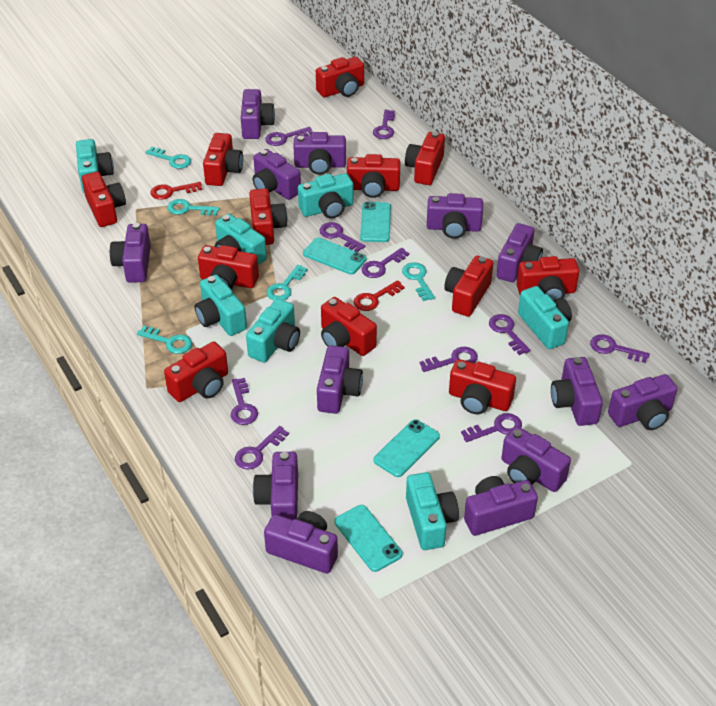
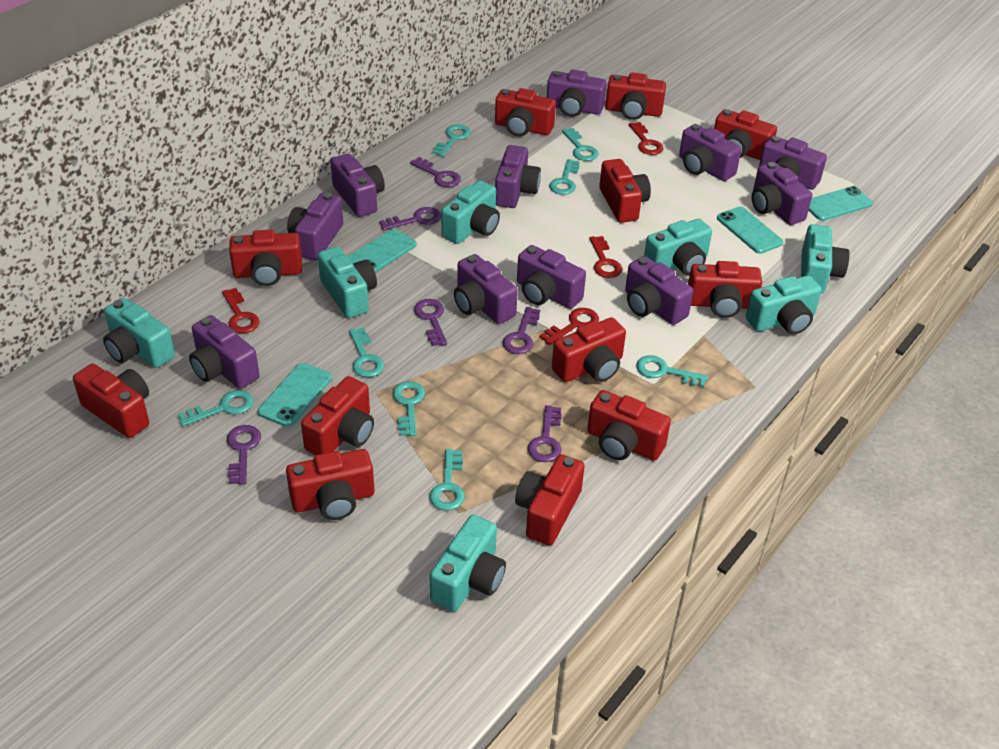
purple camera: 13 -> 11
purple key: 10 -> 6
red key: 2 -> 4
turquoise key: 5 -> 8

